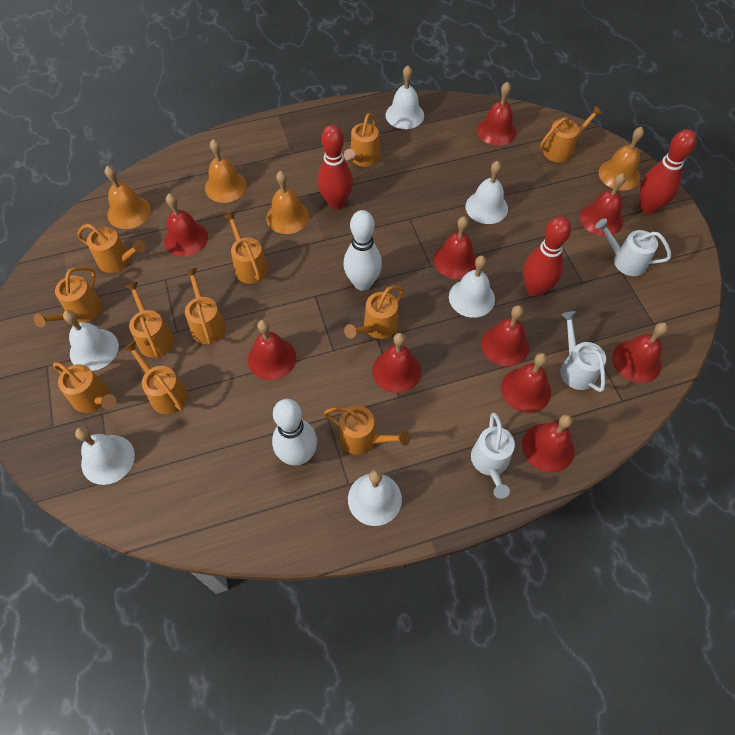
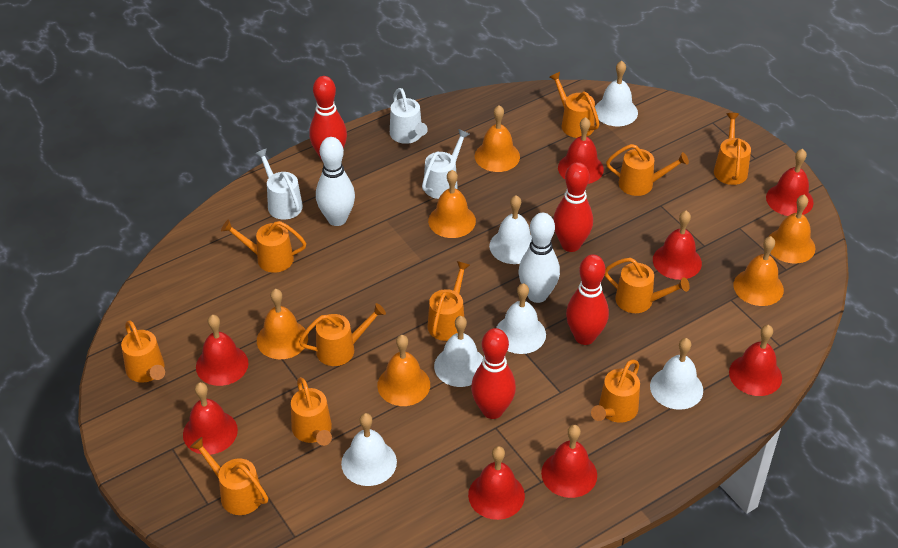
orange bell: 4 -> 6
red bell: 10 -> 8
red bowling pin: 3 -> 4

